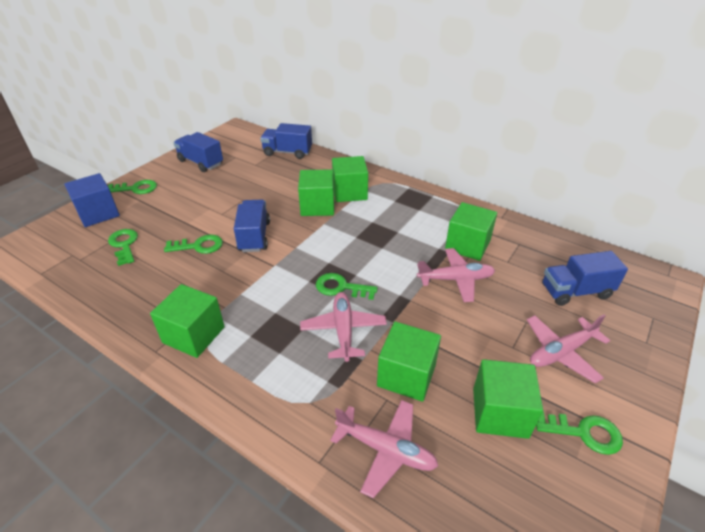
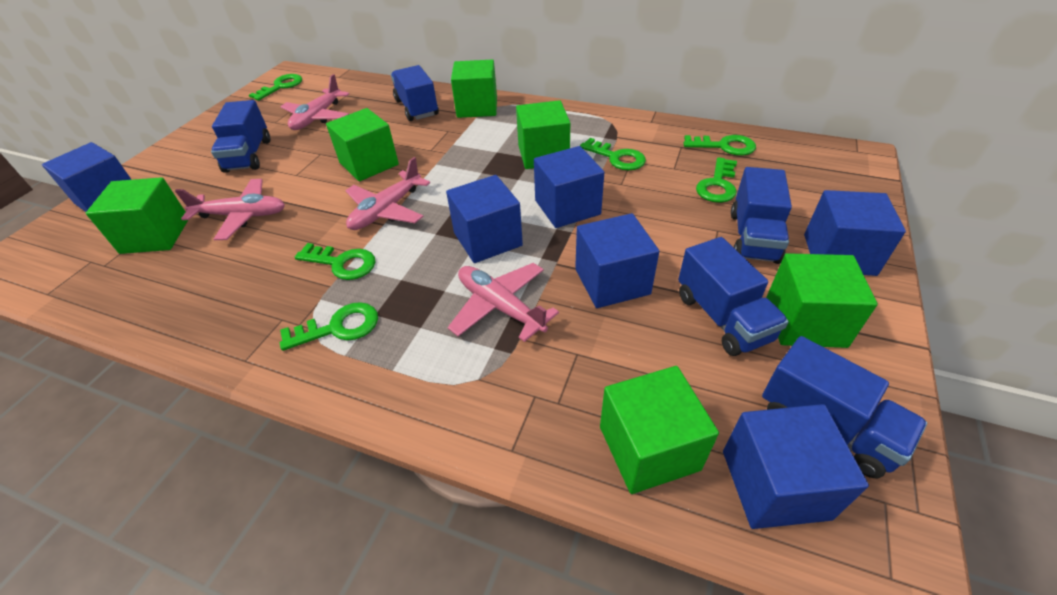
blue cube: 1 -> 6
blue truck: 4 -> 5
green key: 5 -> 6

